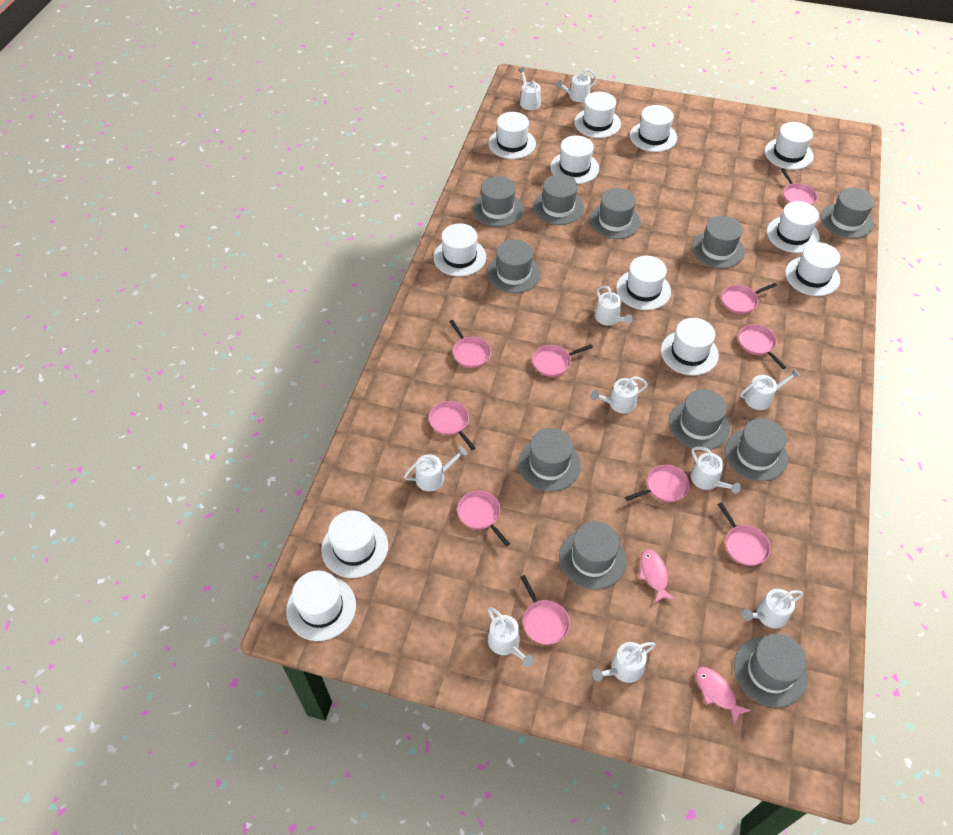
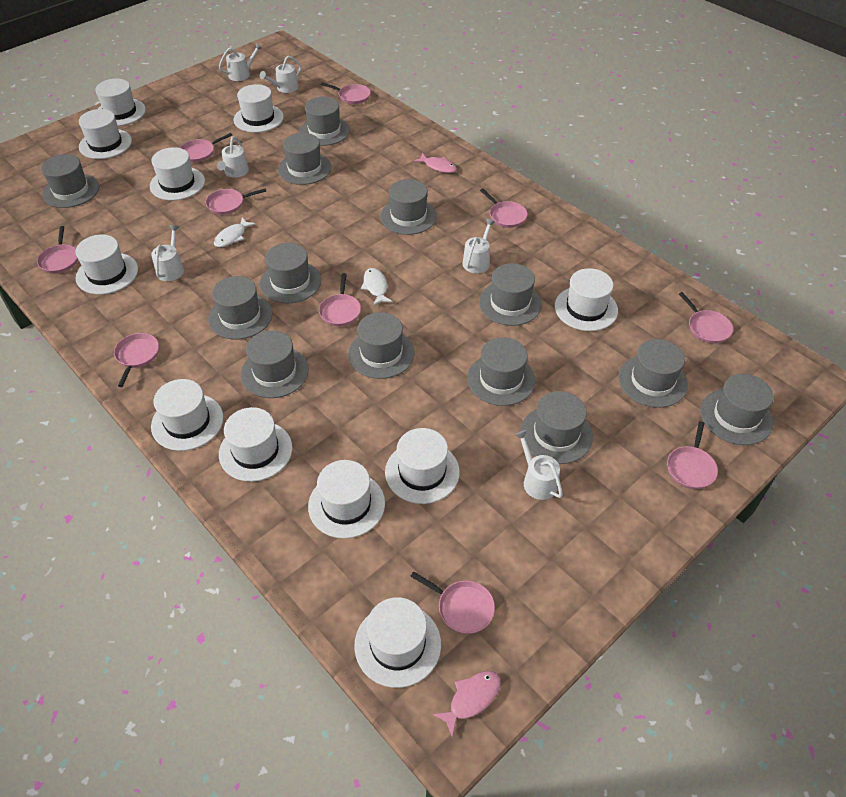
grey hat: 11 -> 13
white fish: 0 -> 2
white hat: 12 -> 11
white watering can: 10 -> 6

